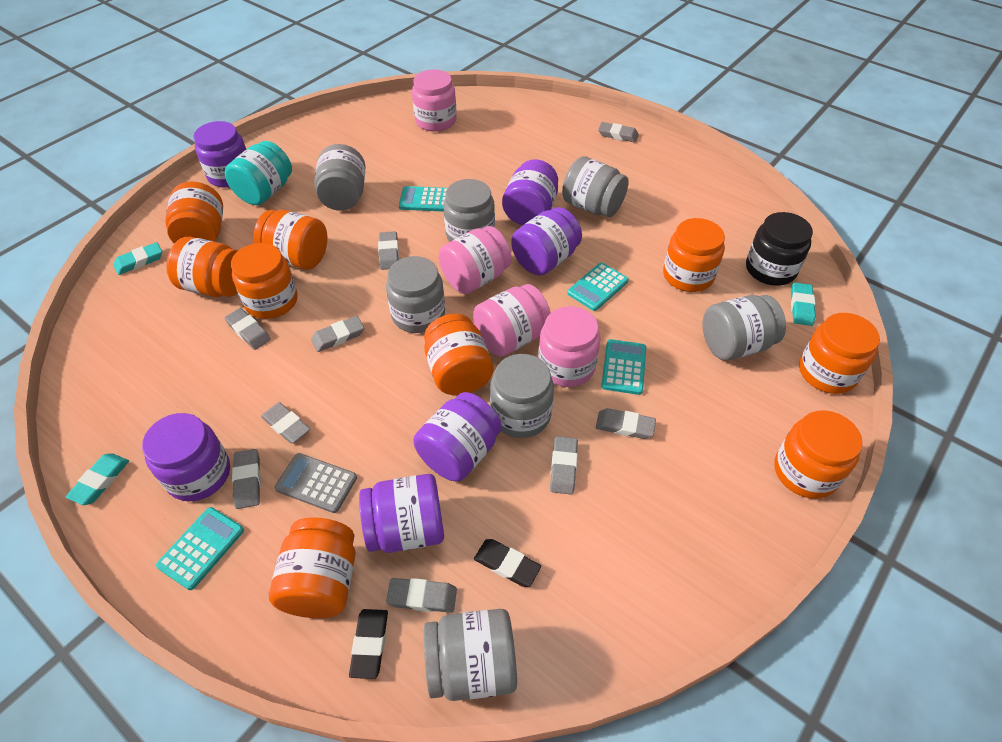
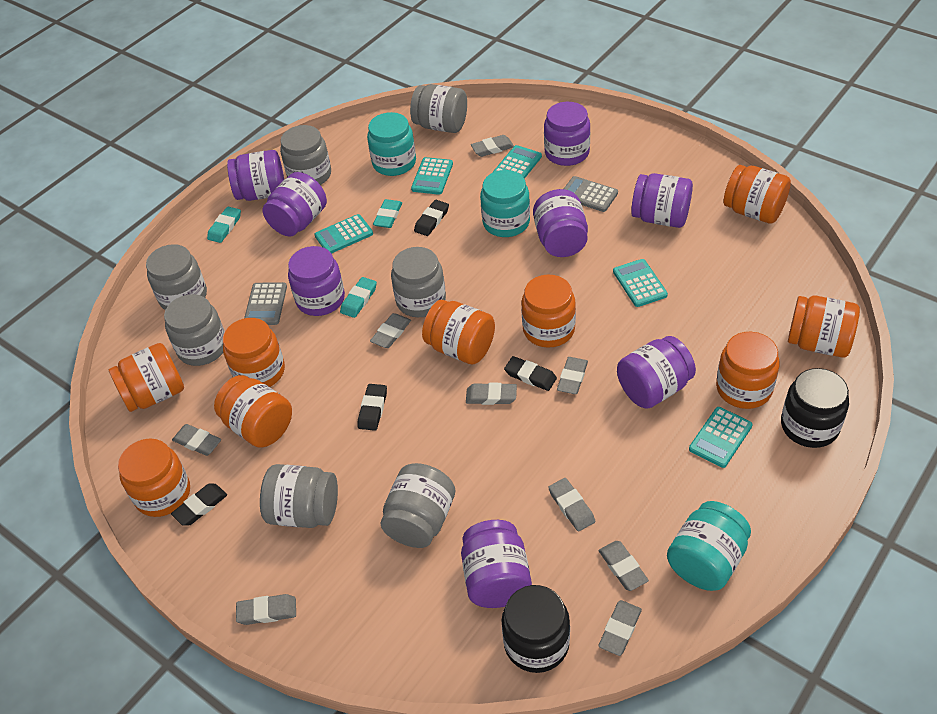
black eraser: 2 -> 4
black jar: 1 -> 2
grey calculator: 1 -> 2
pink jar: 4 -> 0
purple jar: 6 -> 8
turquoise calculator: 4 -> 5
turquoise jar: 1 -> 3

